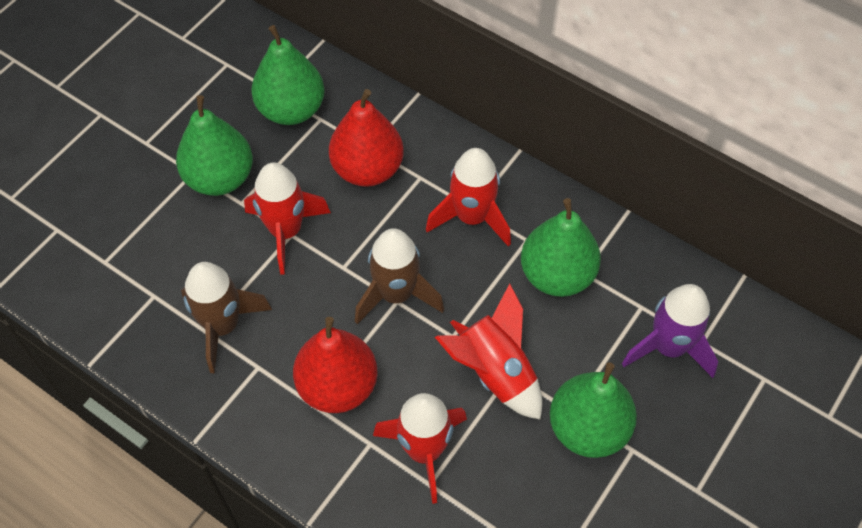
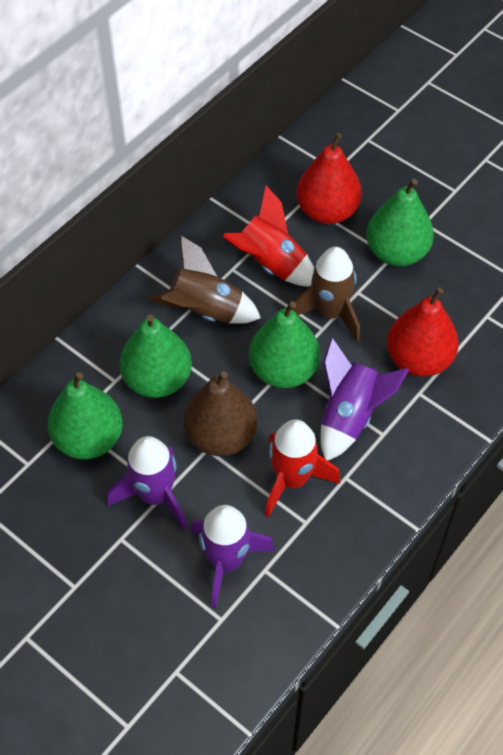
brown pear: 0 -> 1
purple rocket: 1 -> 3
red rocket: 4 -> 2

